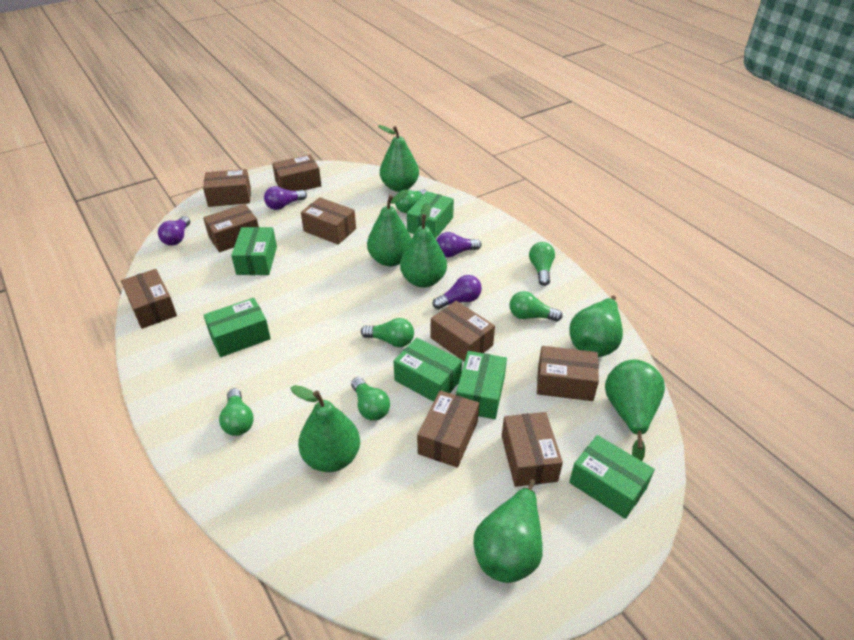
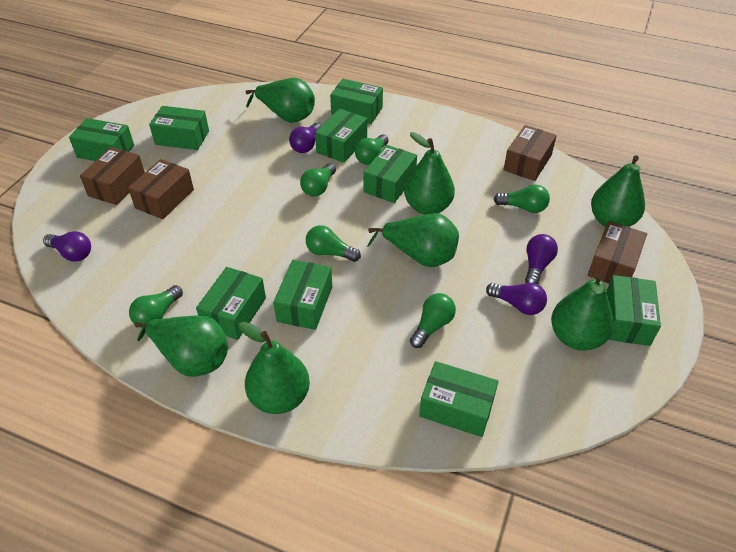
brown box: 9 -> 4
green box: 6 -> 9

